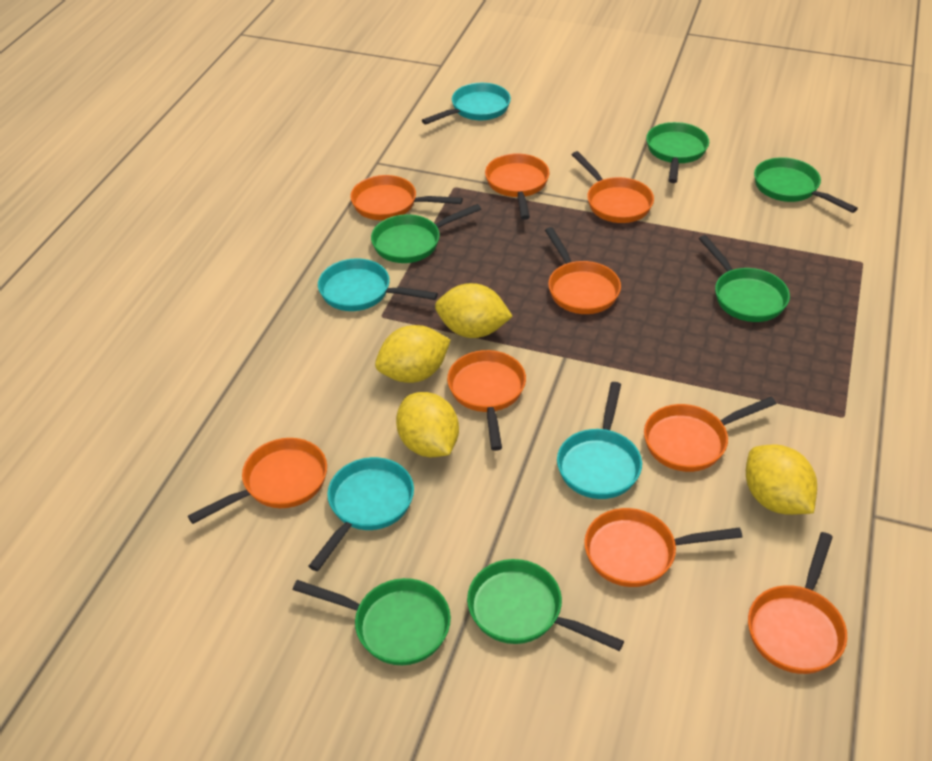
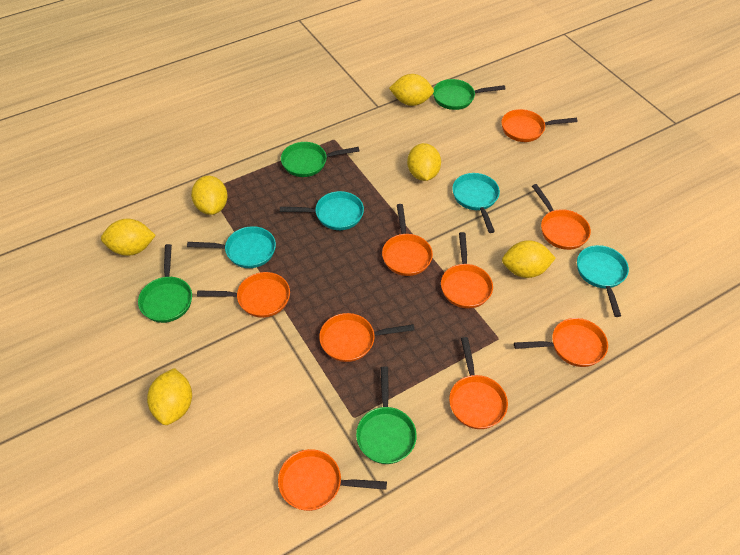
green pan: 6 -> 4
yellow lemon: 4 -> 6

